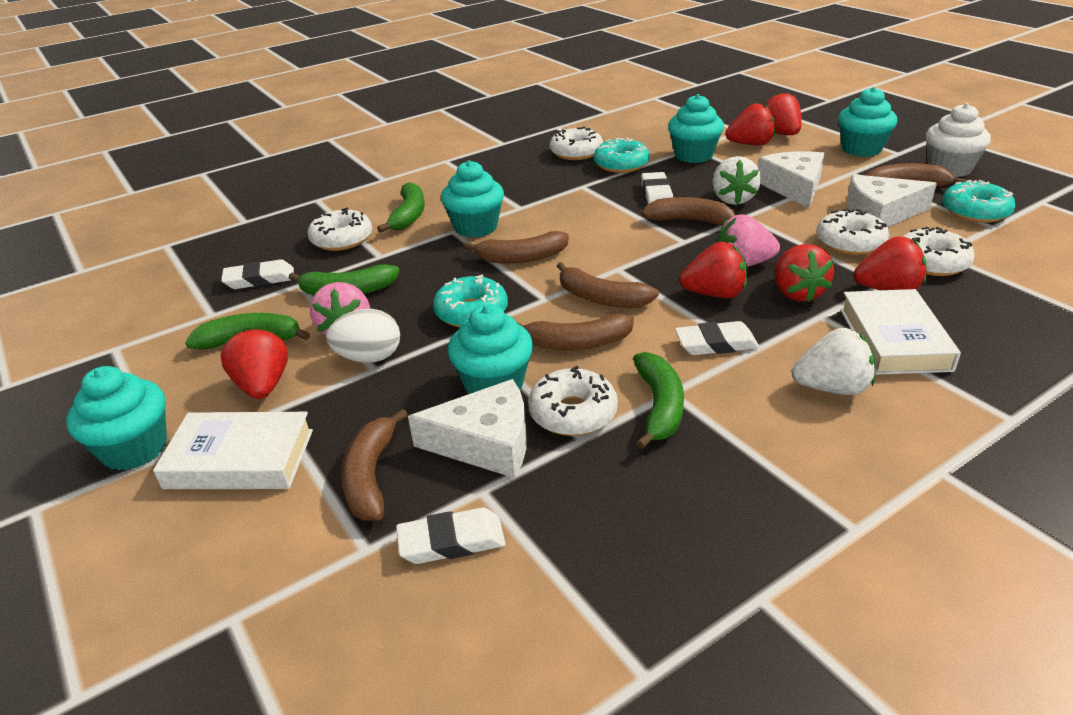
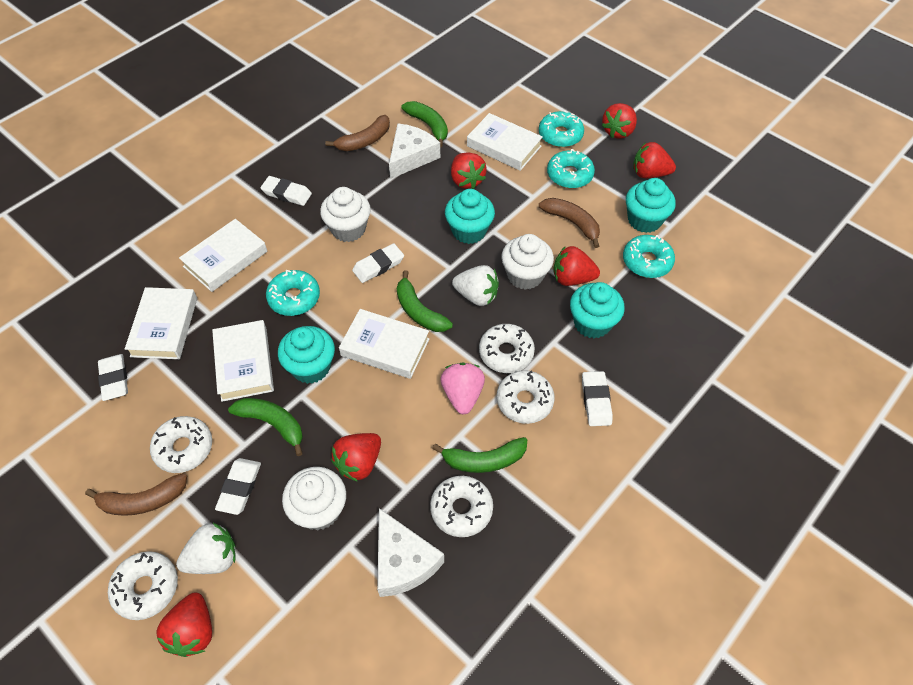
brown banana: 6 -> 3
pink strawberry: 2 -> 1
turquoise cupcake: 5 -> 4
turquoise donut: 3 -> 4
white book: 2 -> 5
white cheese: 3 -> 2
white cupcake: 1 -> 3
white egg: 1 -> 0
white eraser: 4 -> 5

